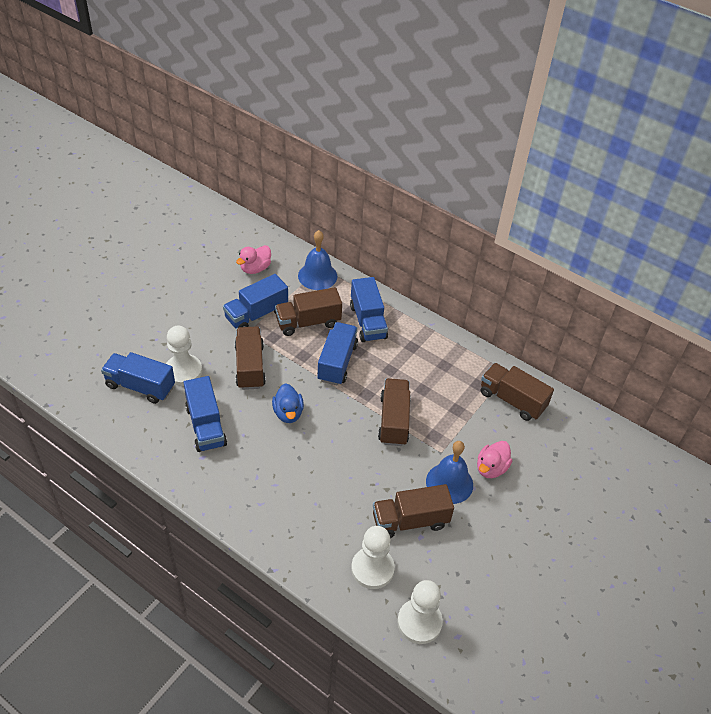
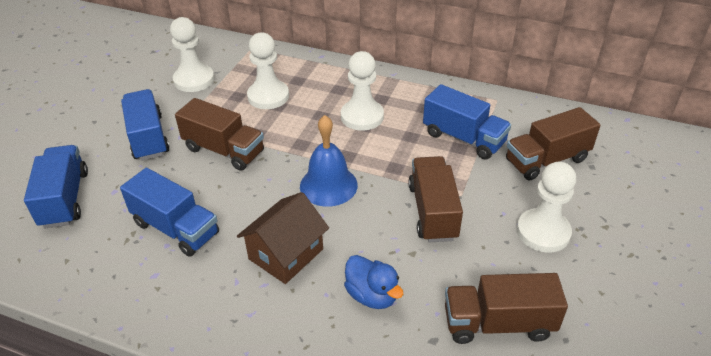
blue bell: 2 -> 1
blue truck: 5 -> 4
brown house: 0 -> 1
brown truck: 5 -> 4
pink duck: 2 -> 0
white pawn: 3 -> 4

